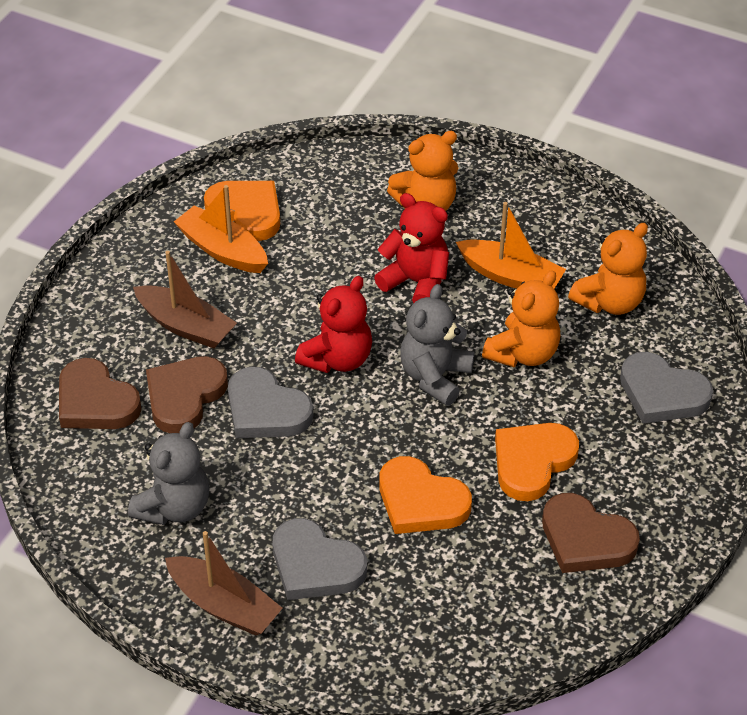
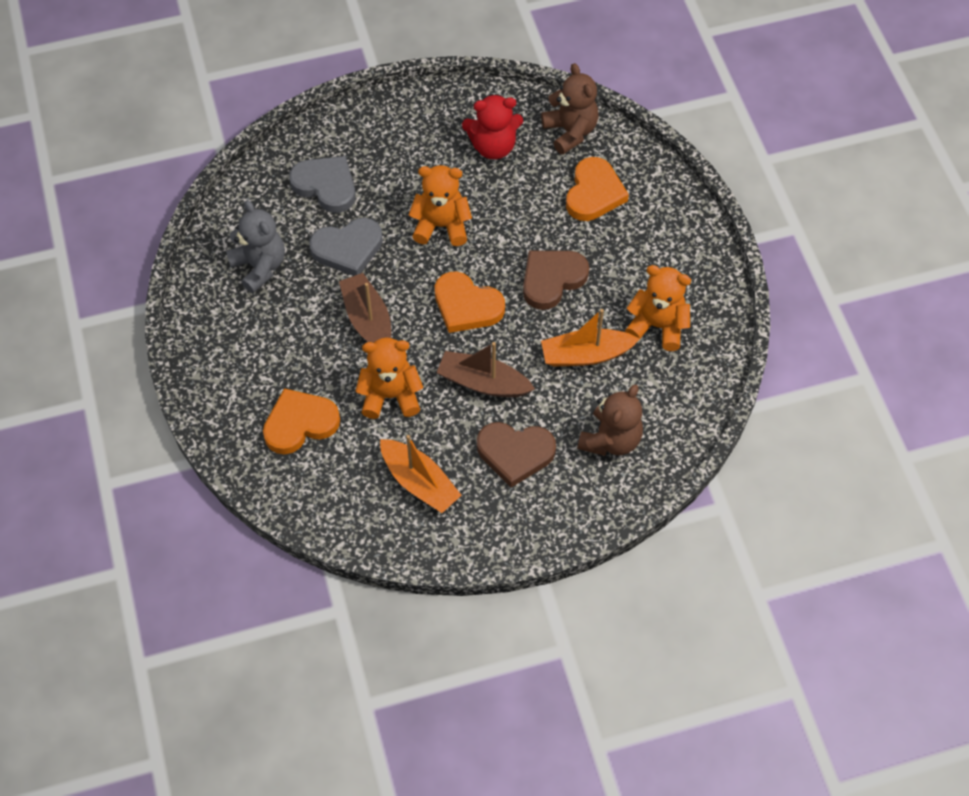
brown heart: 3 -> 2
brown teddy bear: 0 -> 2
grey heart: 3 -> 2
grey teddy bear: 2 -> 1
red teddy bear: 2 -> 1

